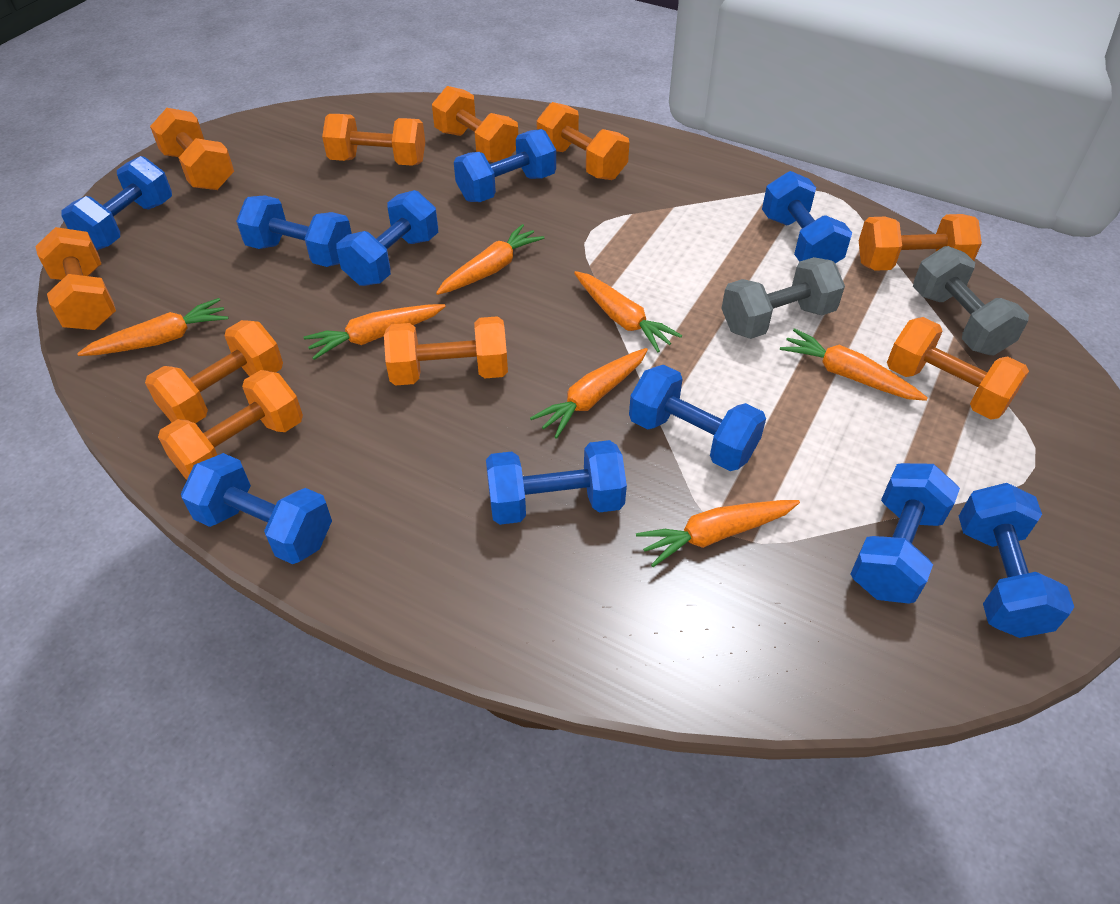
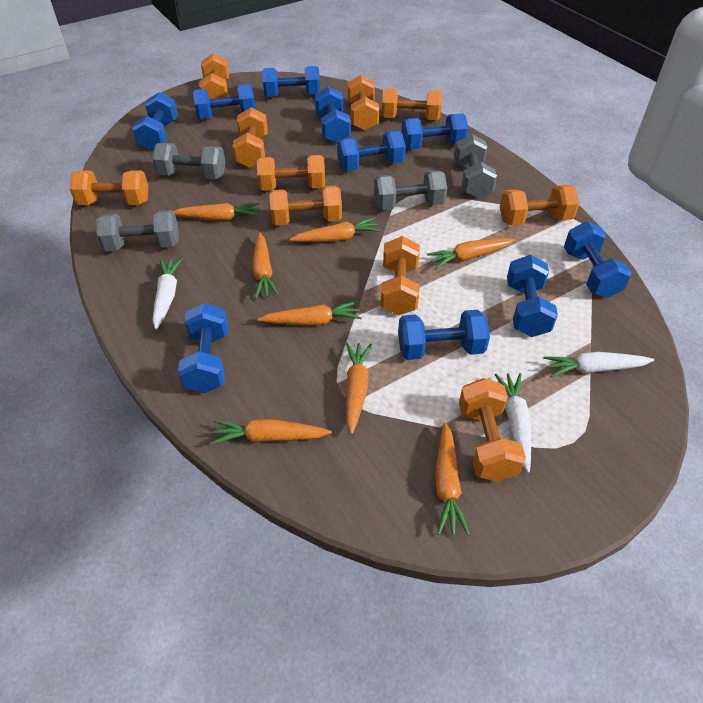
grey dumbbell: 2 -> 4
orange carrot: 7 -> 8
white carrot: 0 -> 3

